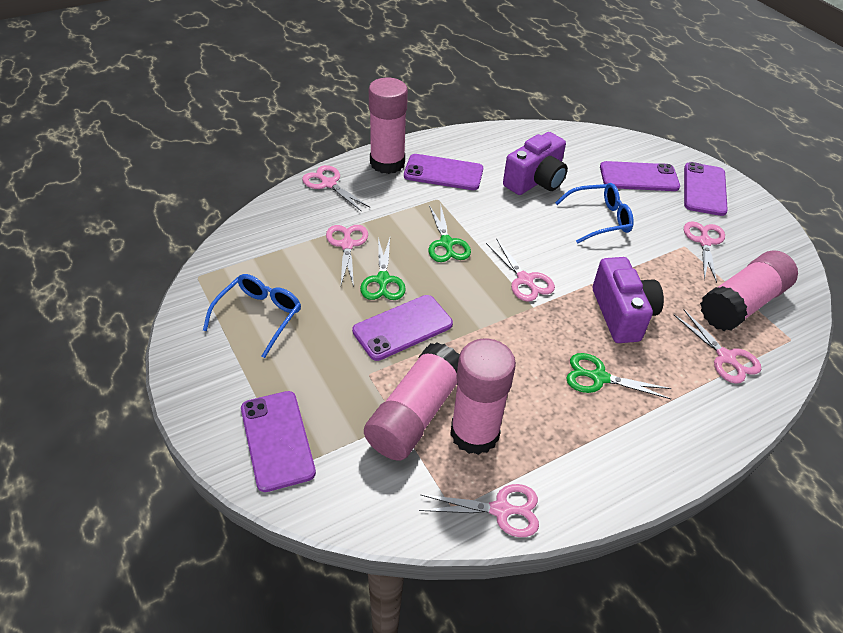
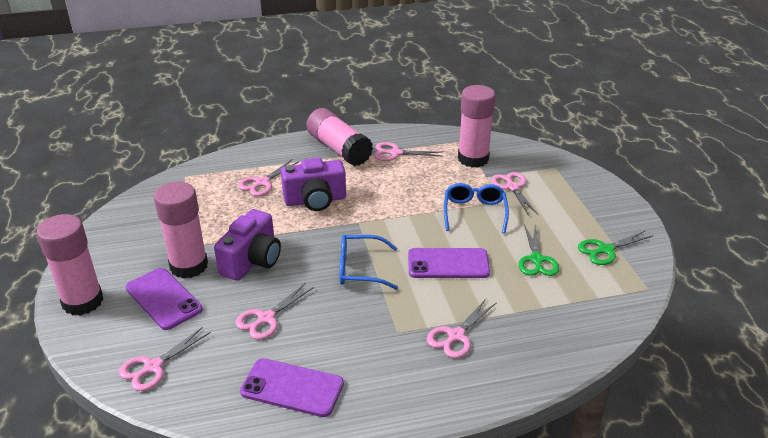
green scissors: 3 -> 2
purple phone: 5 -> 3

